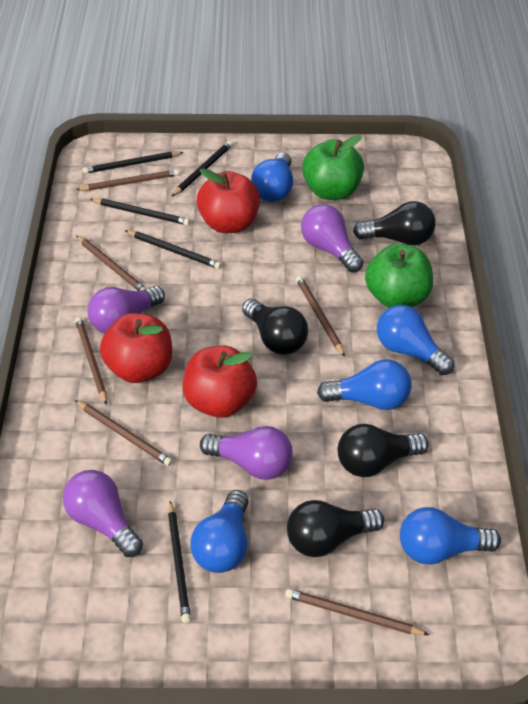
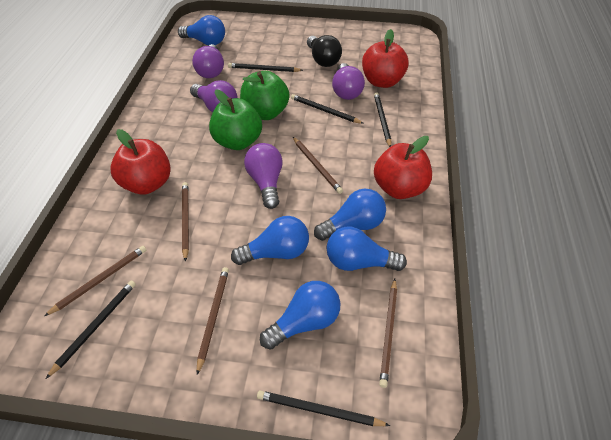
black light bulb: 4 -> 1
brown pencil: 6 -> 5

